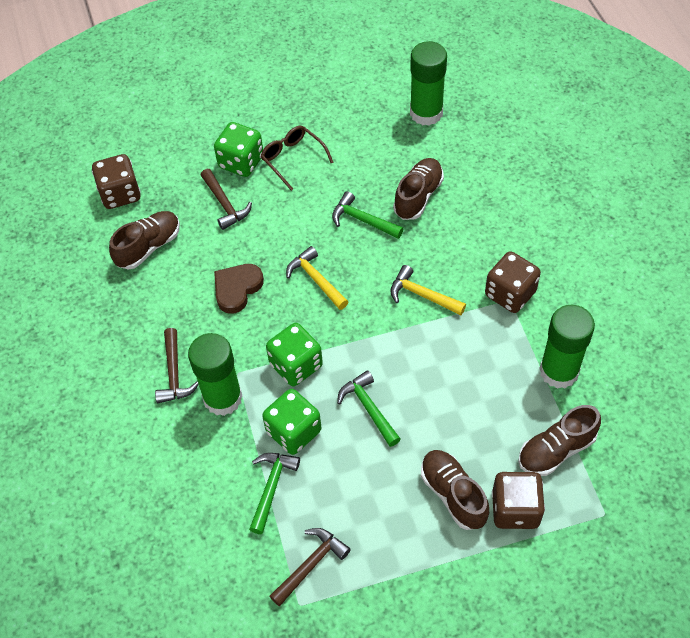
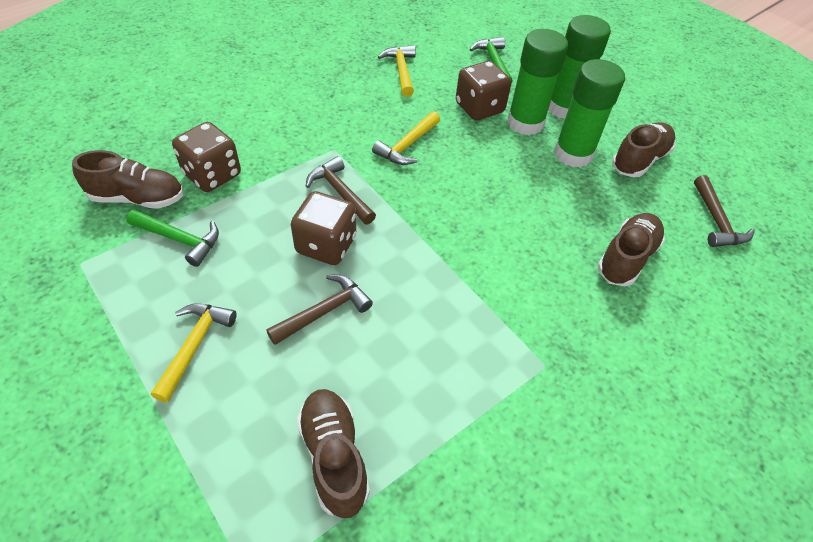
brown glasses: 1 -> 0
brown heart: 1 -> 0
green dice: 3 -> 0
green hammer: 3 -> 2
yellow hammer: 2 -> 3

